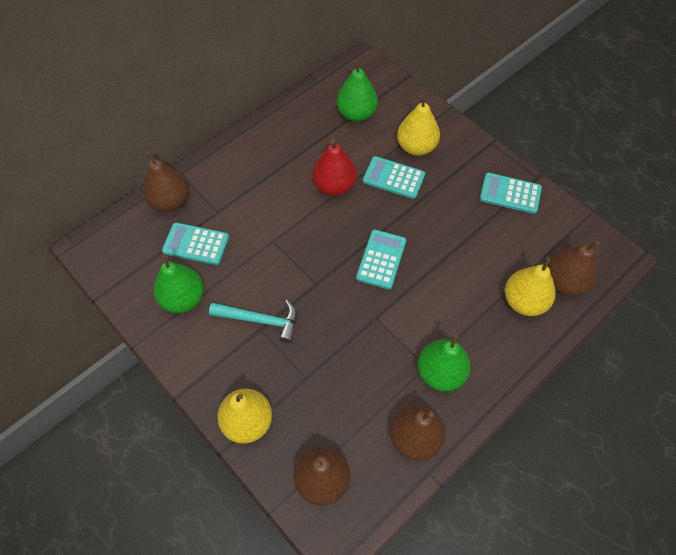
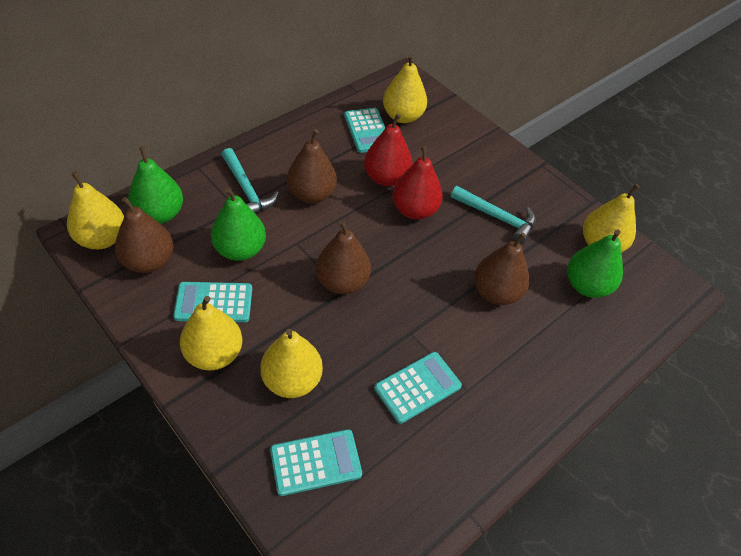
red pear: 1 -> 2
turquoise hammer: 1 -> 2
yellow pear: 3 -> 5

